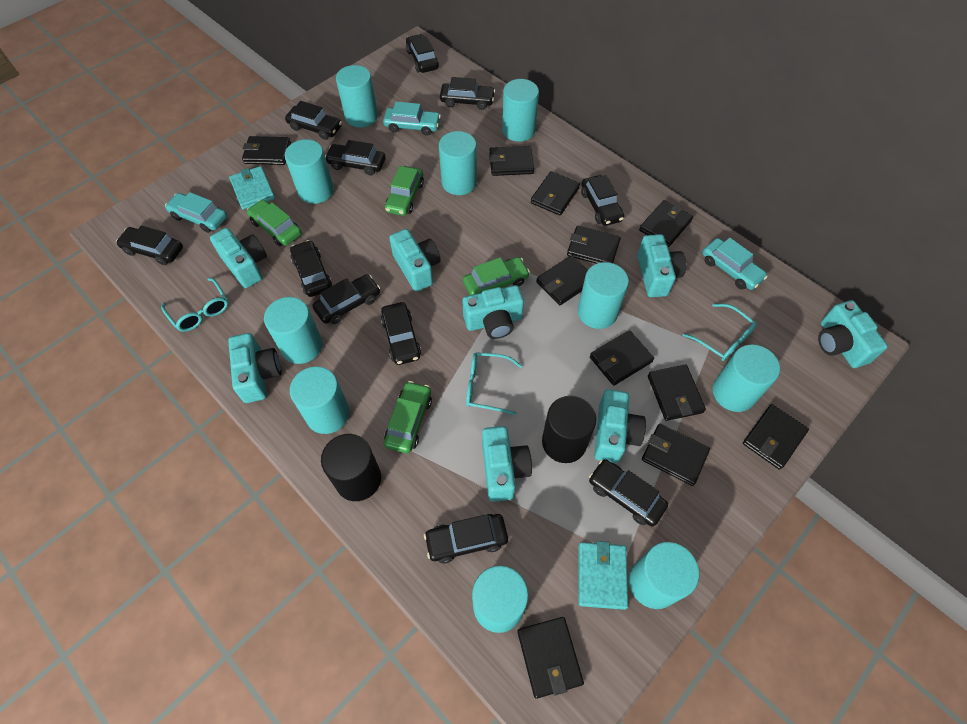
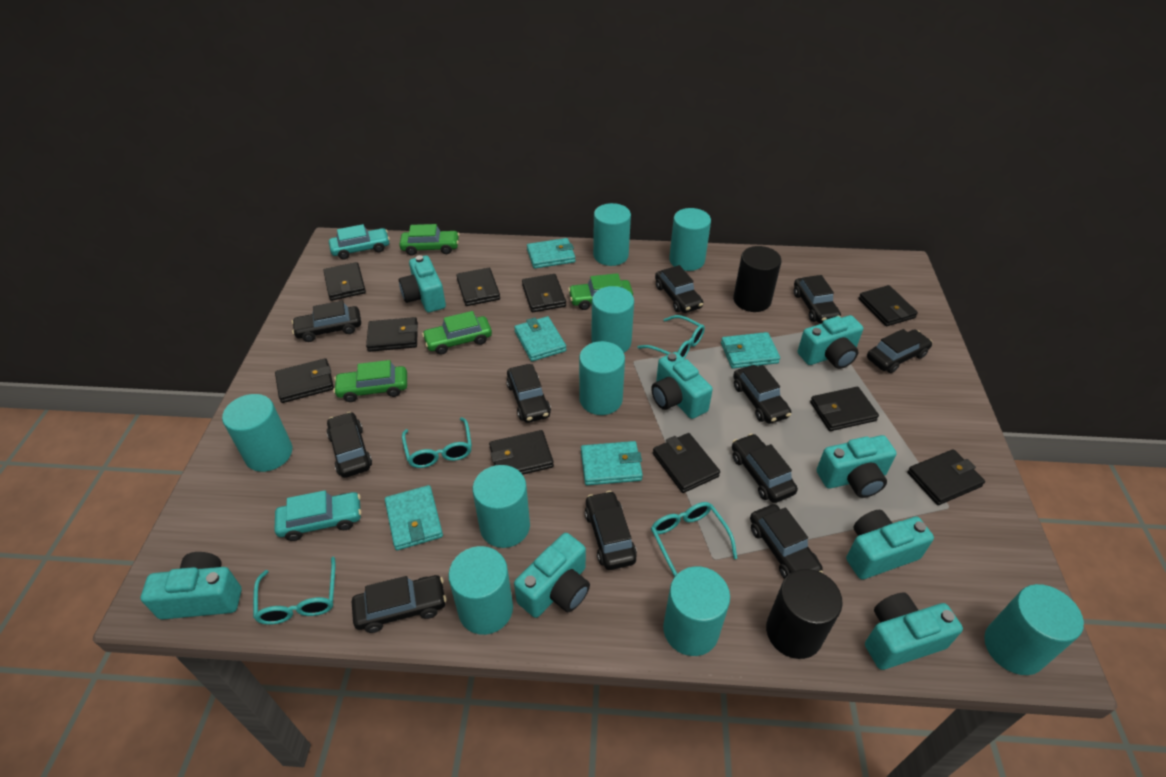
black wallet: 11 -> 10
turquoise car: 3 -> 2
turquoise cylinder: 10 -> 9
turquoise glasses: 3 -> 4
turquoise wallet: 2 -> 5

